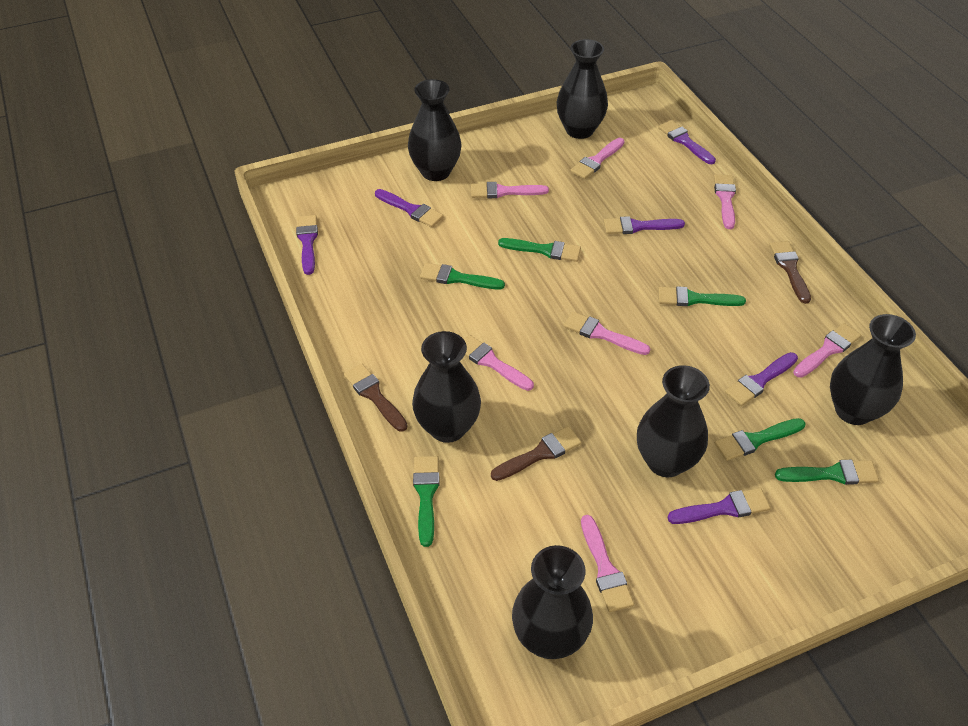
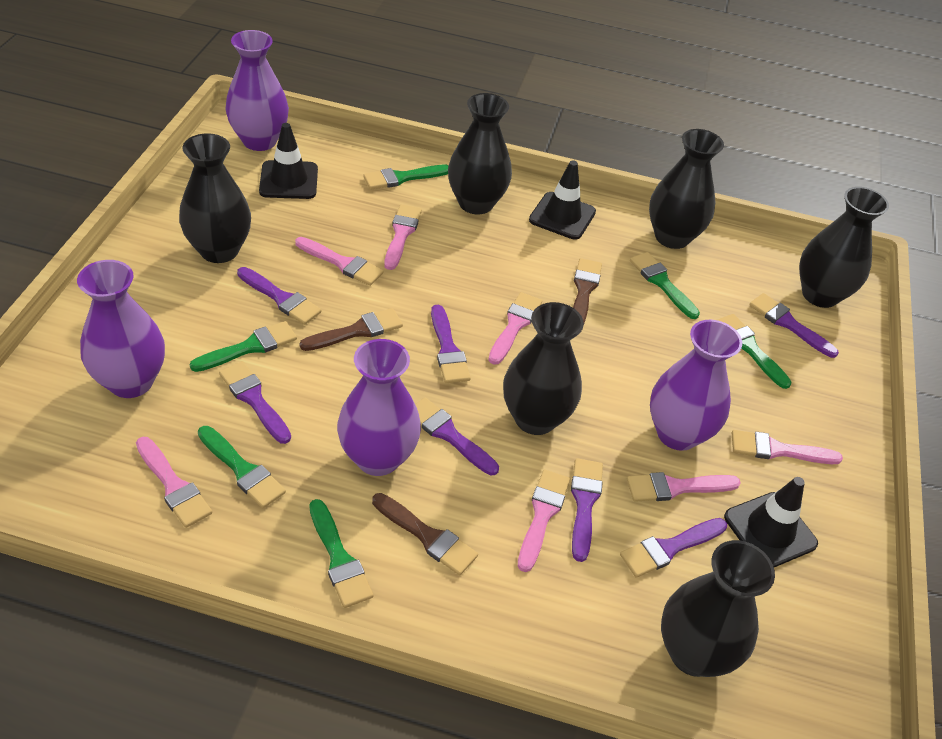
black traffic cone: 0 -> 3
purple brush: 6 -> 7
purple vase: 0 -> 4

